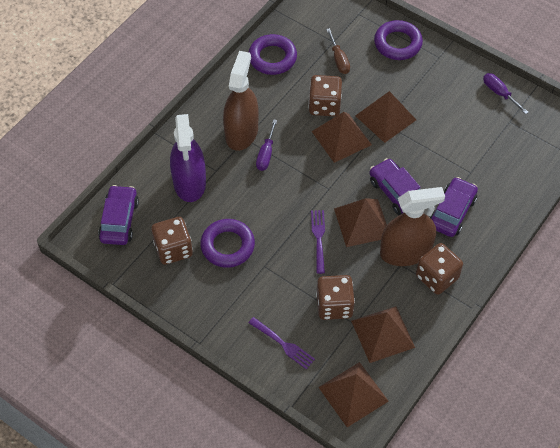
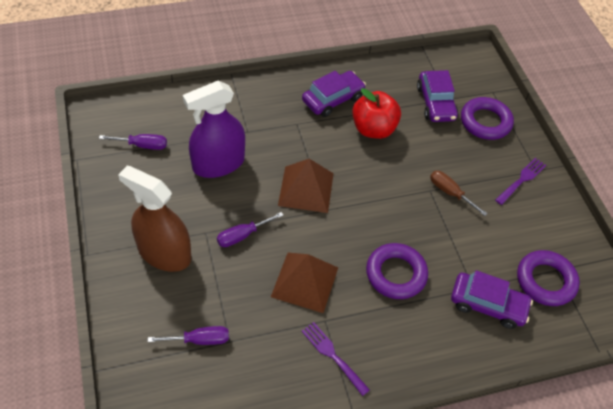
brown dice: 4 -> 0
brown pyramid: 5 -> 2
brown spray bottle: 2 -> 1
purple screwdriver: 2 -> 3
red apple: 0 -> 1

